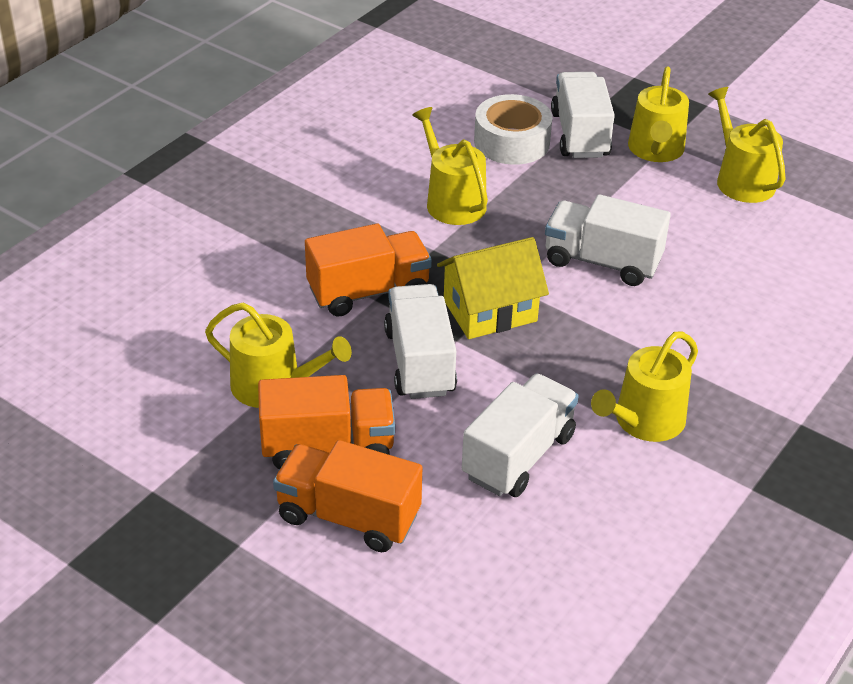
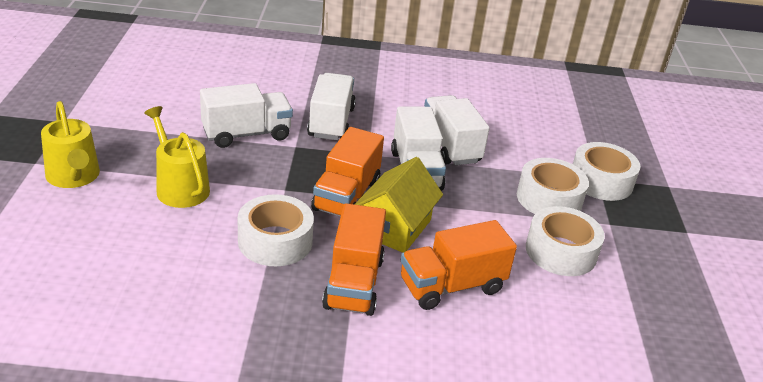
white tape: 1 -> 4
yellow watering can: 5 -> 2

